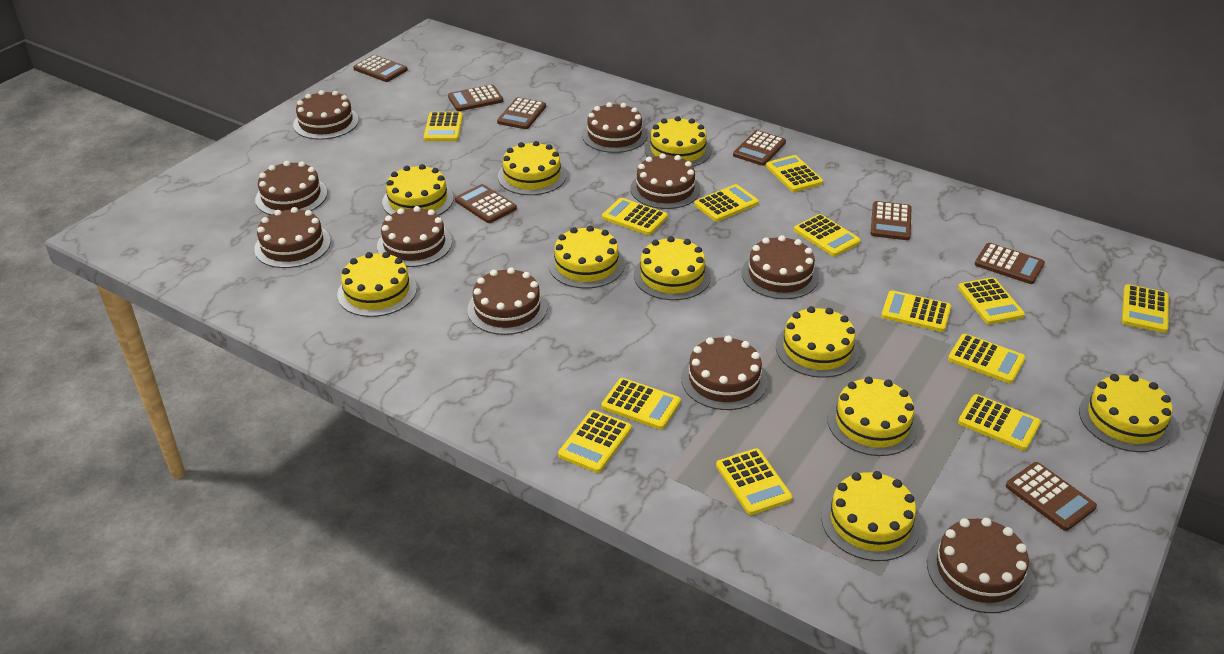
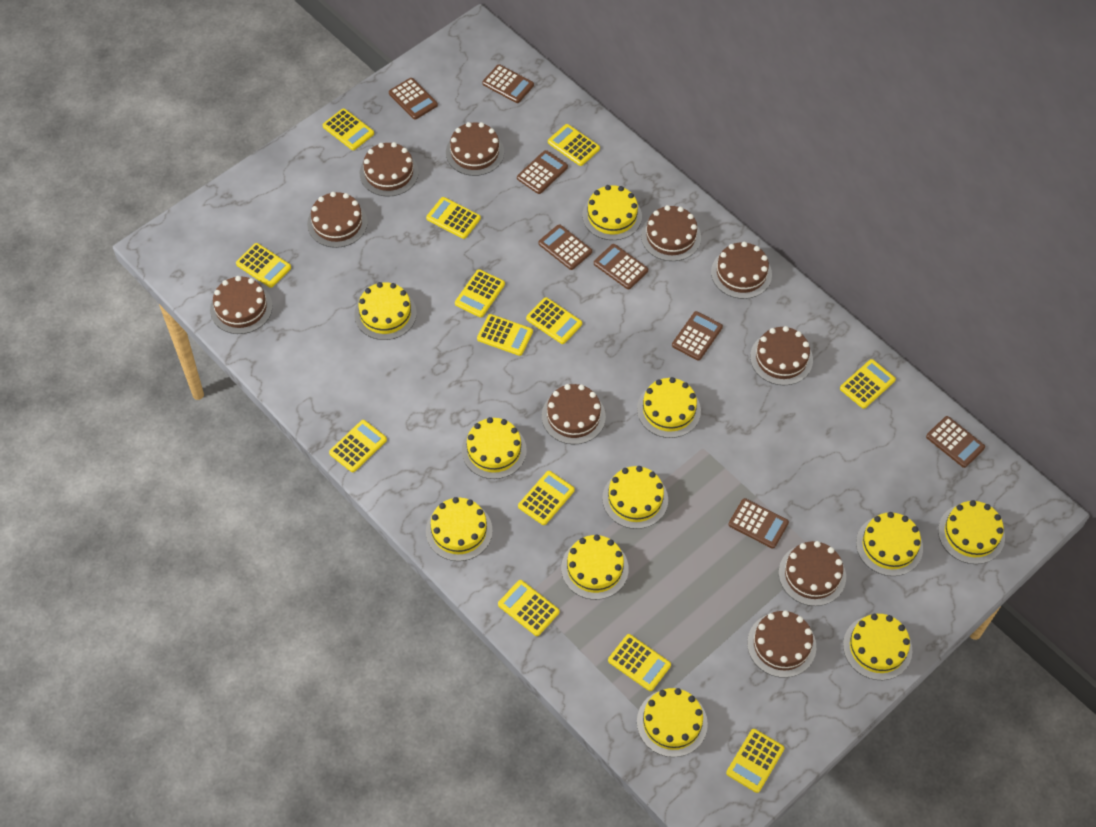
yellow cake: 10 -> 11

